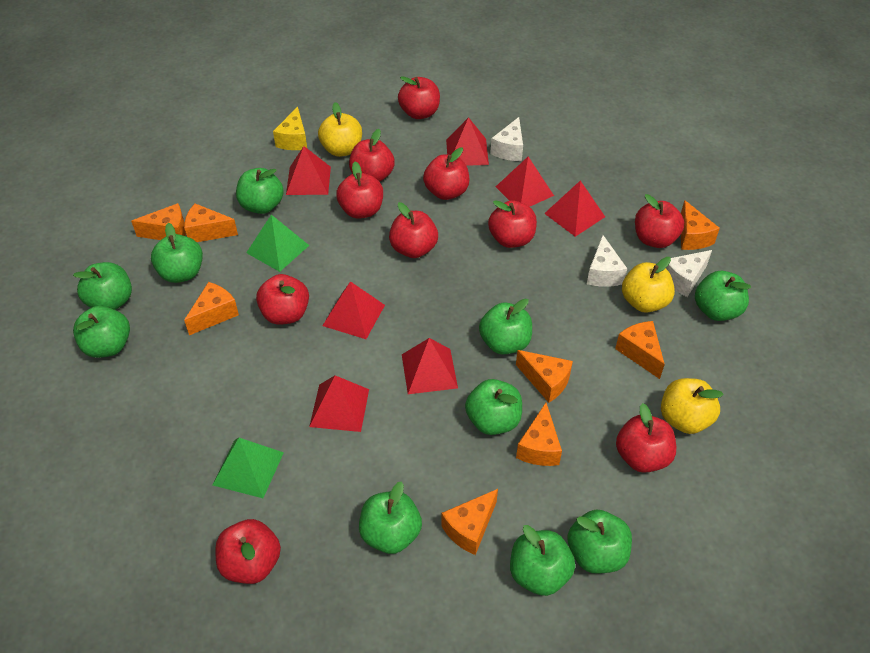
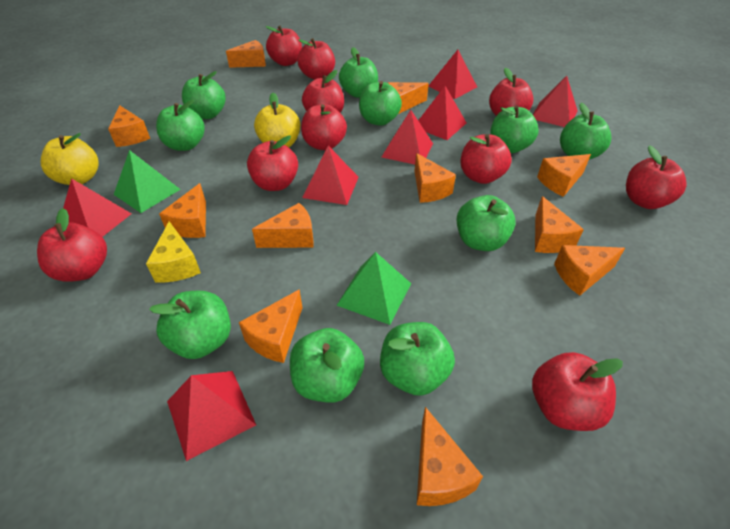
orange cheese: 8 -> 11
white cheese: 3 -> 0
yellow apple: 3 -> 2

